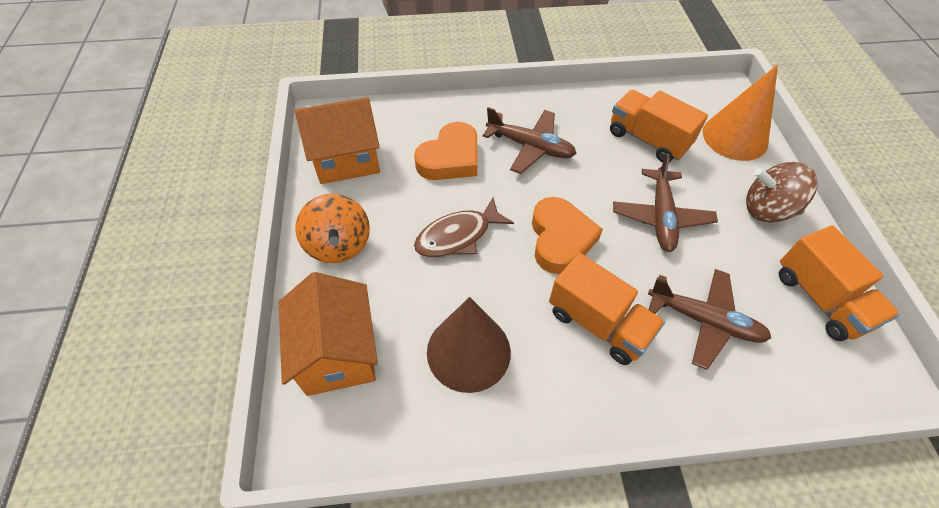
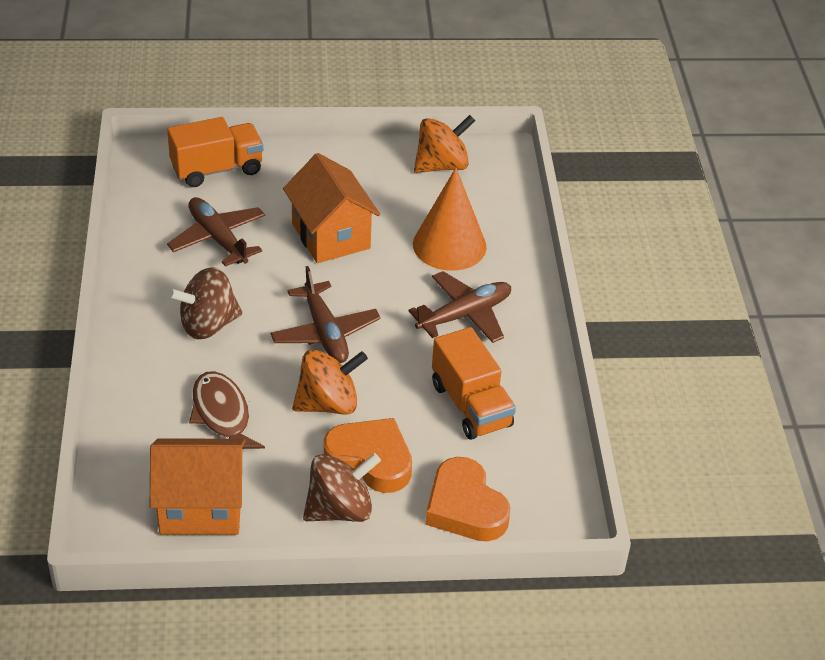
brown cone: 1 -> 0
brown spinning top: 1 -> 2
orange spinning top: 1 -> 2
orange truck: 3 -> 2

